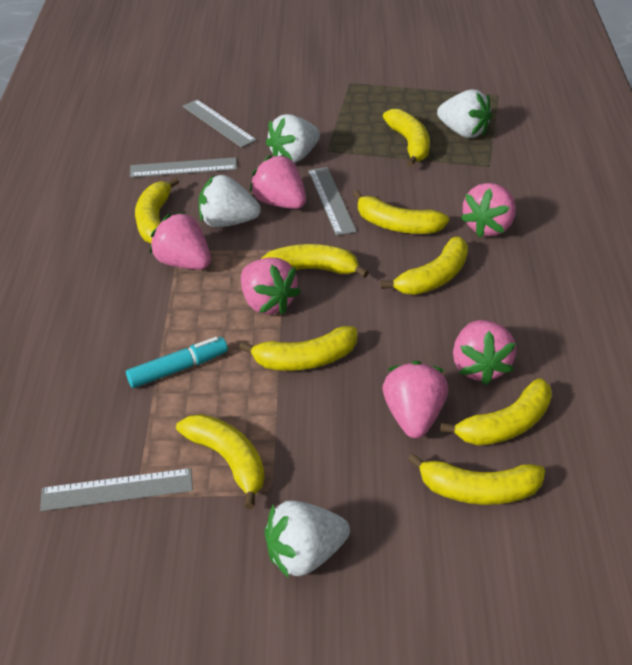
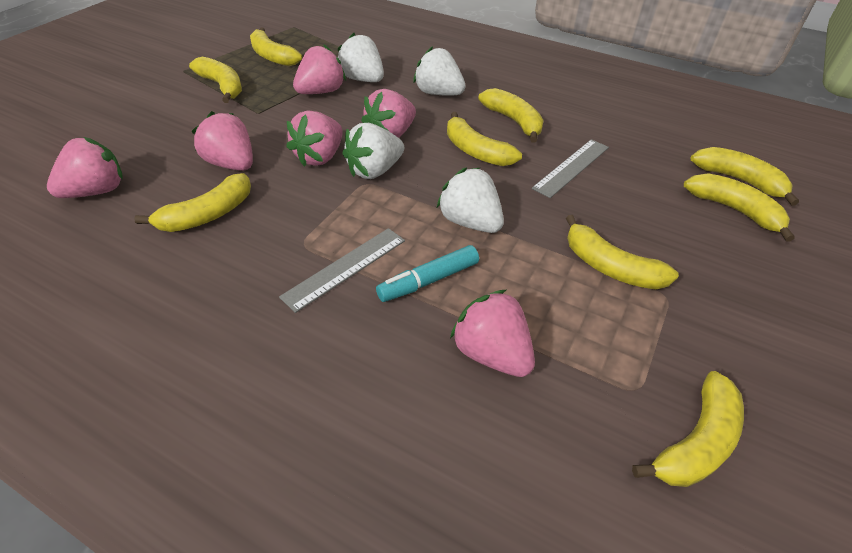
grey ruler: 4 -> 2

